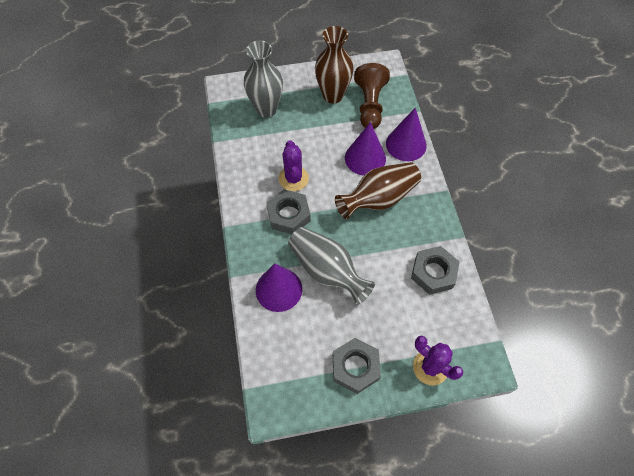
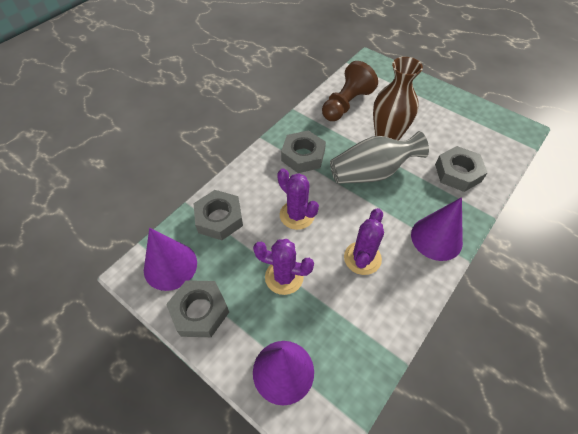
brown vase: 2 -> 1
grey nut: 3 -> 4
grey vase: 2 -> 1
purple cactus: 2 -> 3

